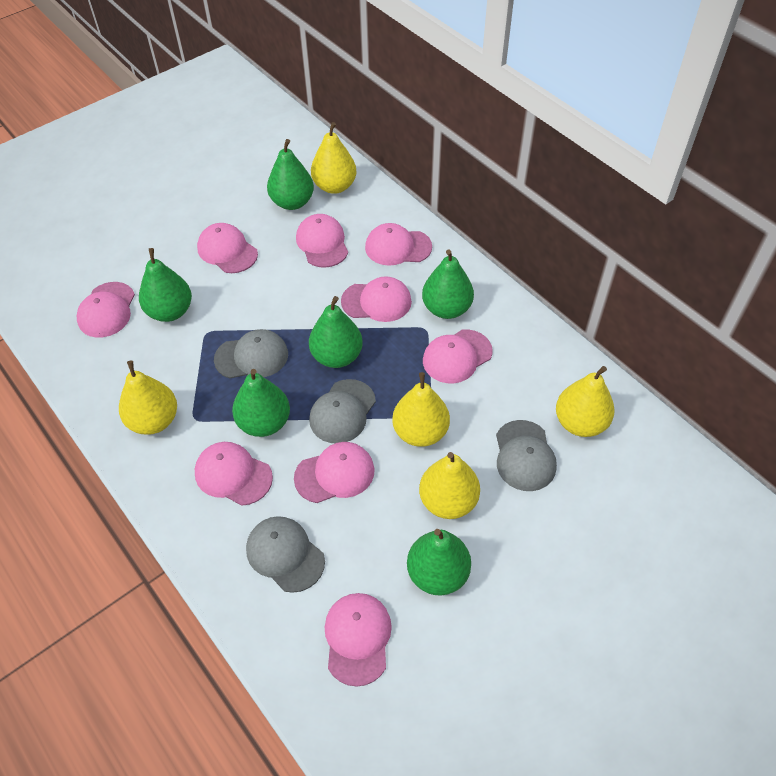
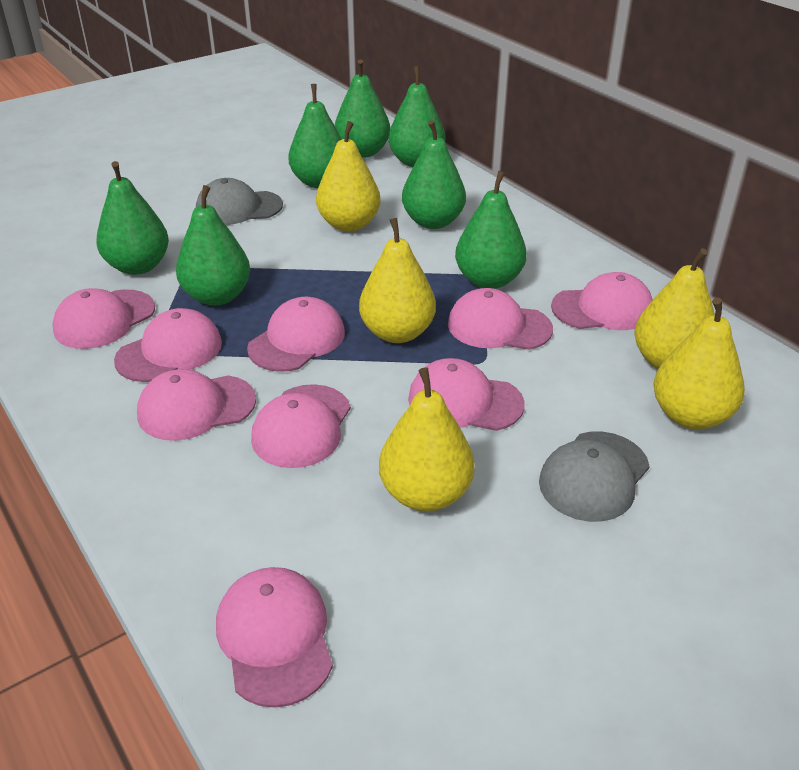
green pear: 6 -> 7
grey cap: 4 -> 2

